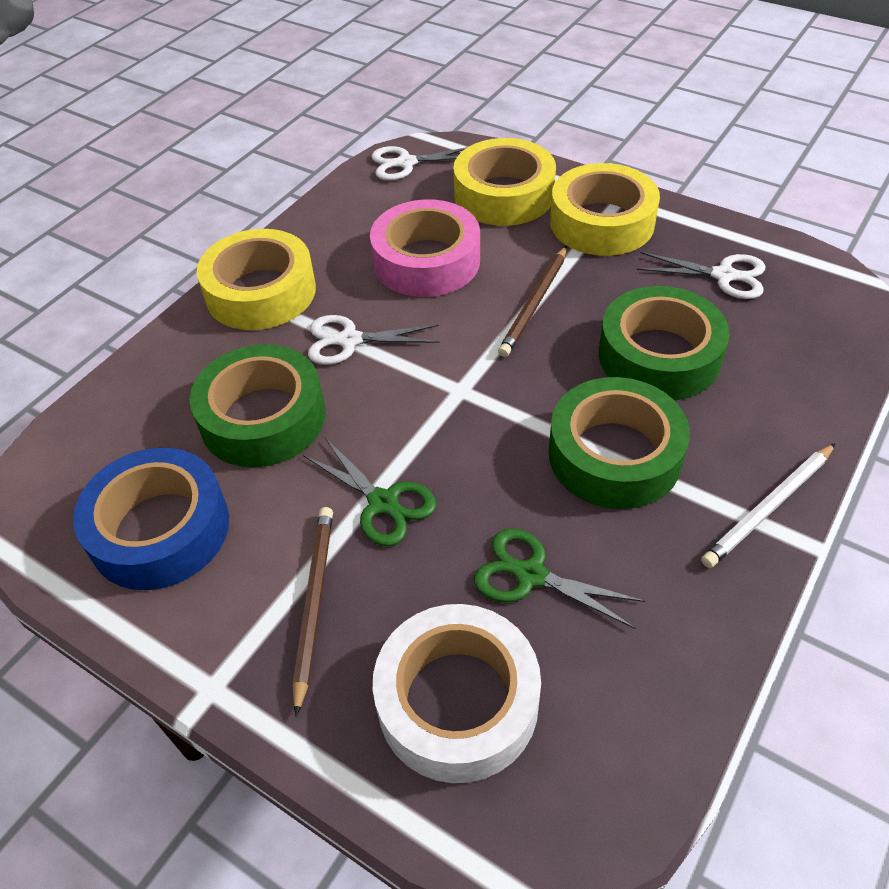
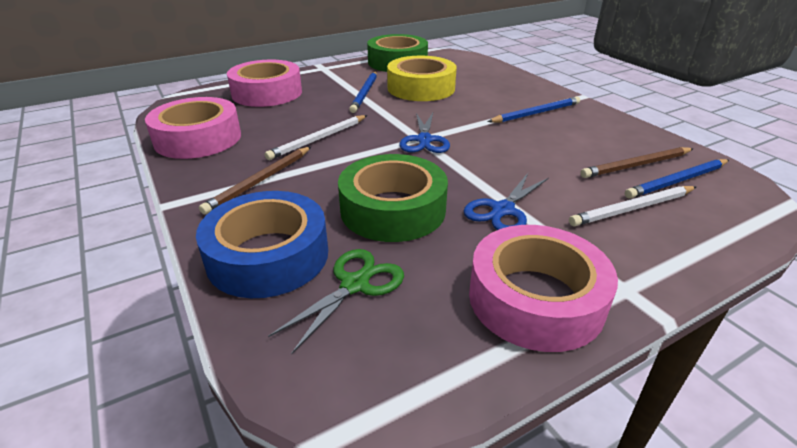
blue pencil: 0 -> 3
blue scissors: 0 -> 2
green scissors: 2 -> 1
green tape: 3 -> 2
pink tape: 1 -> 3
white pencil: 1 -> 2
white scissors: 3 -> 0
white tape: 1 -> 0
yellow tape: 3 -> 1

